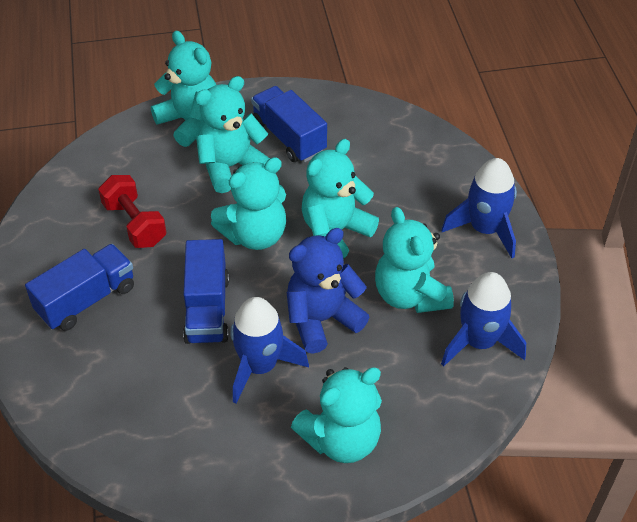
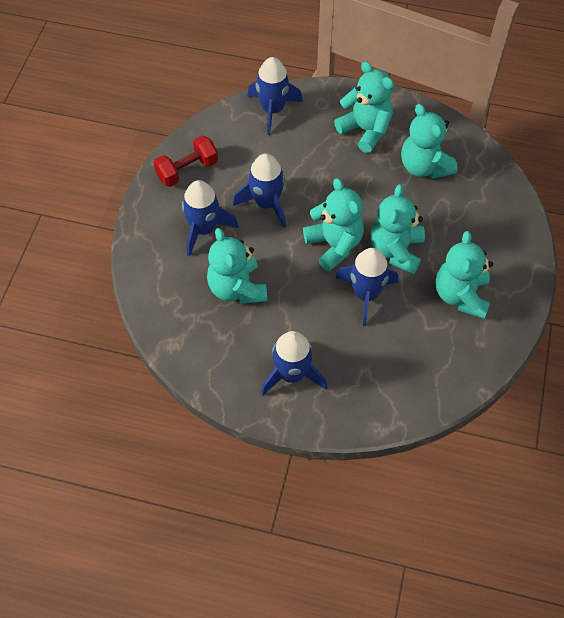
blue rocket: 3 -> 5
blue teddy bear: 1 -> 0
blue truck: 3 -> 0

